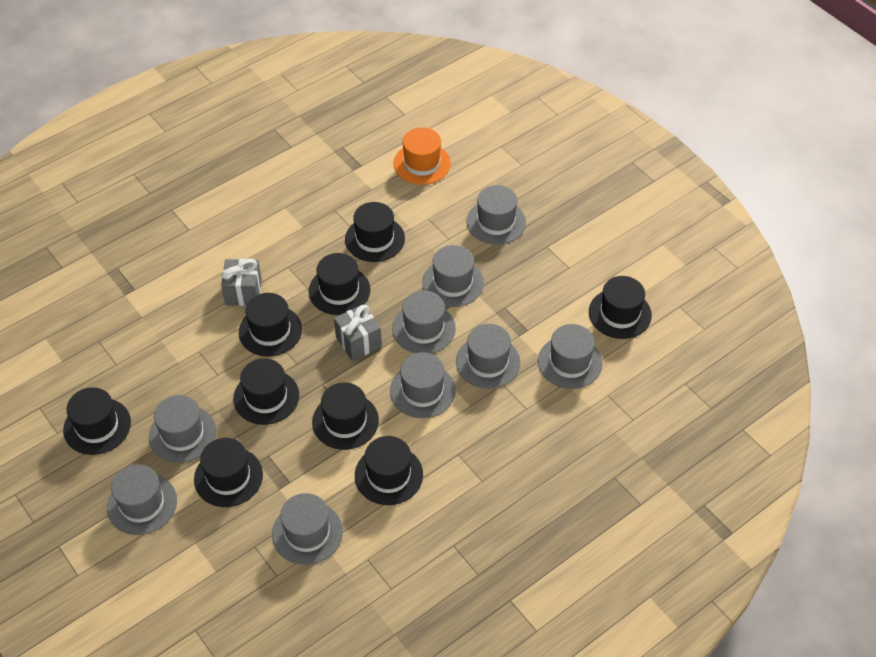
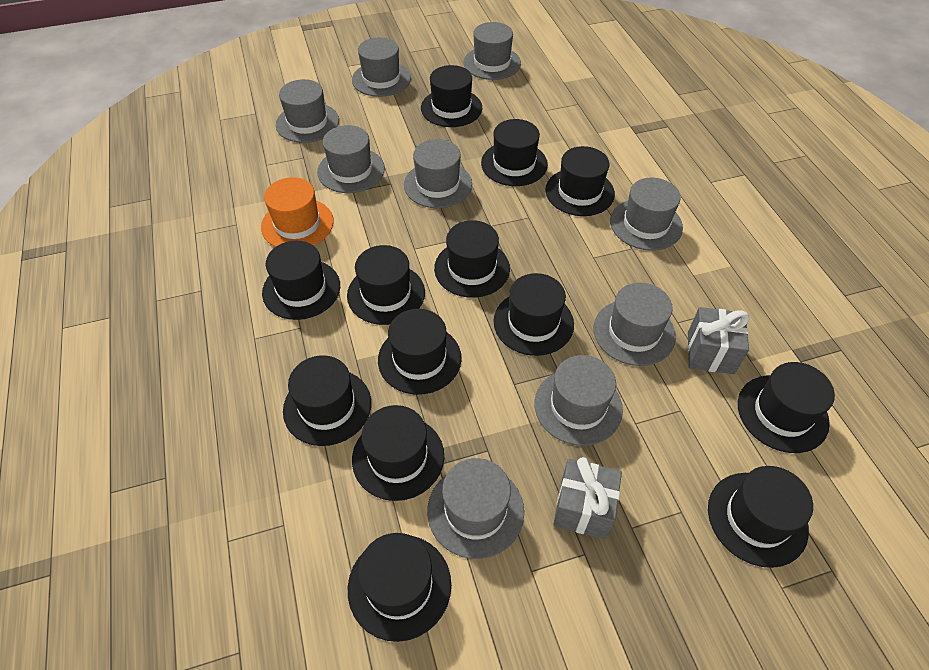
black hat: 9 -> 13

